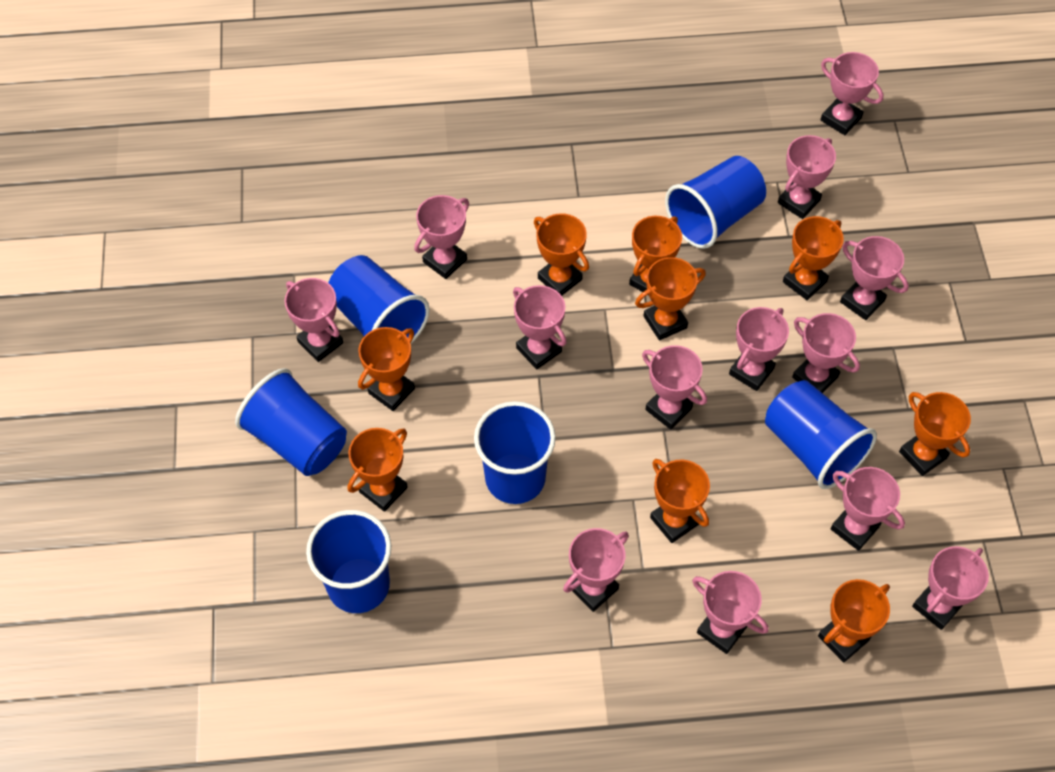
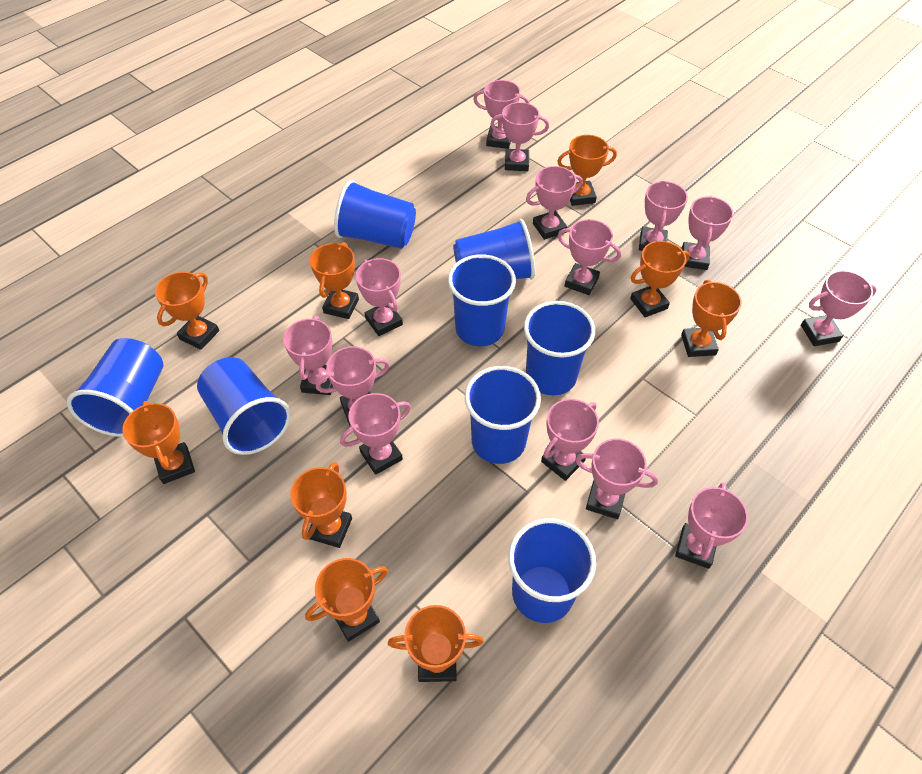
blue cup: 6 -> 8
pink trophy: 13 -> 14

